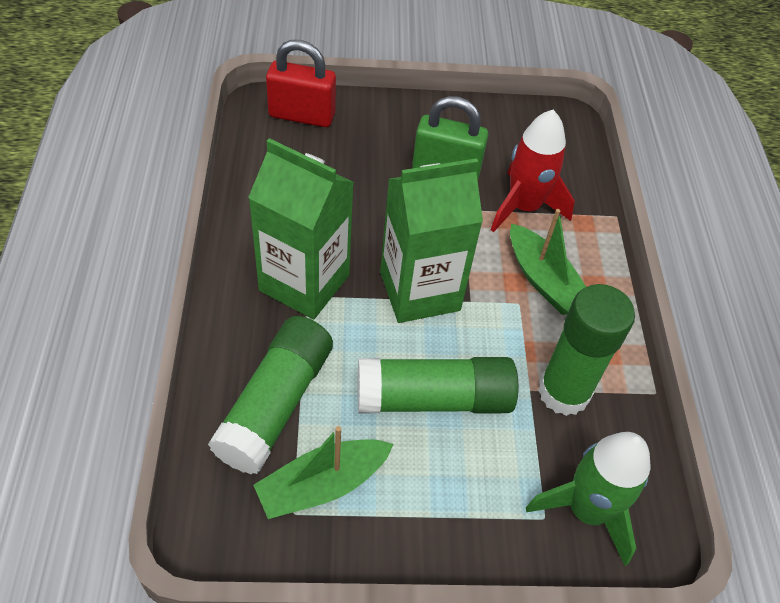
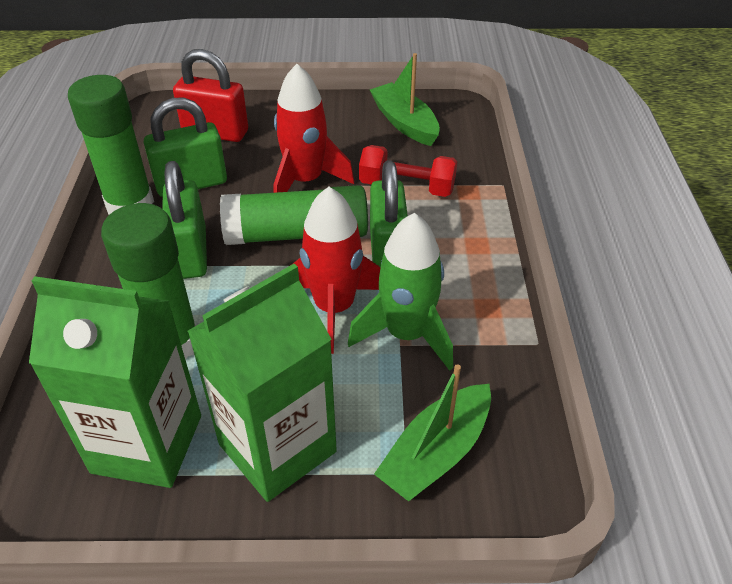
green padlock: 1 -> 3
red dumbbell: 0 -> 1
red rocket: 1 -> 2

